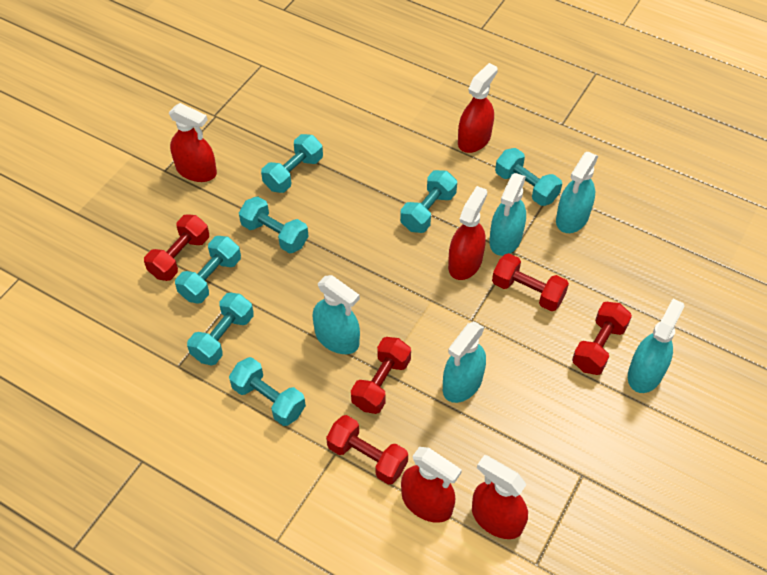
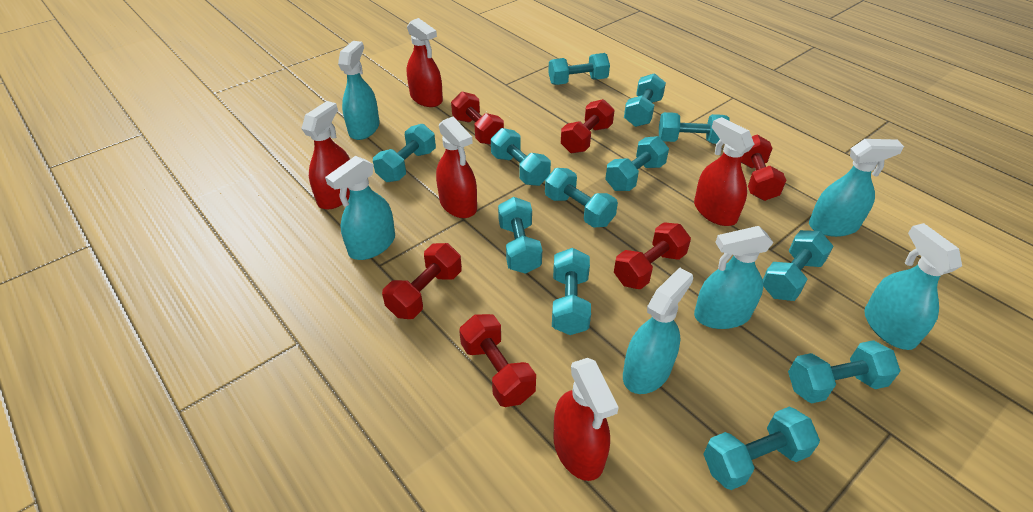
red dumbbell: 5 -> 6
turquoise dumbbell: 7 -> 12
turquoise spray bottle: 5 -> 6

